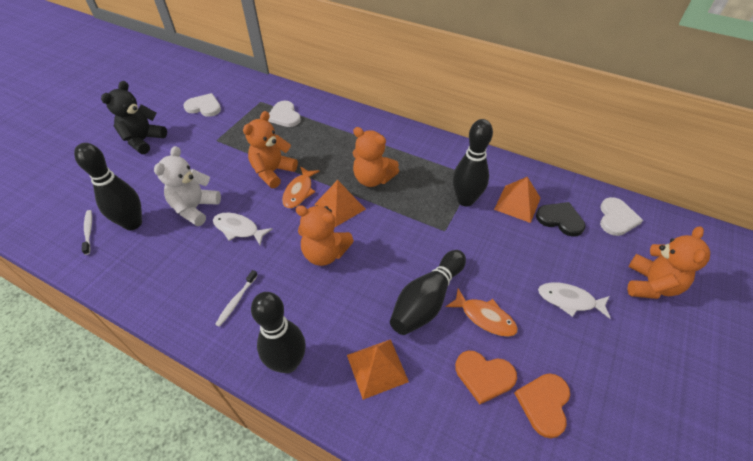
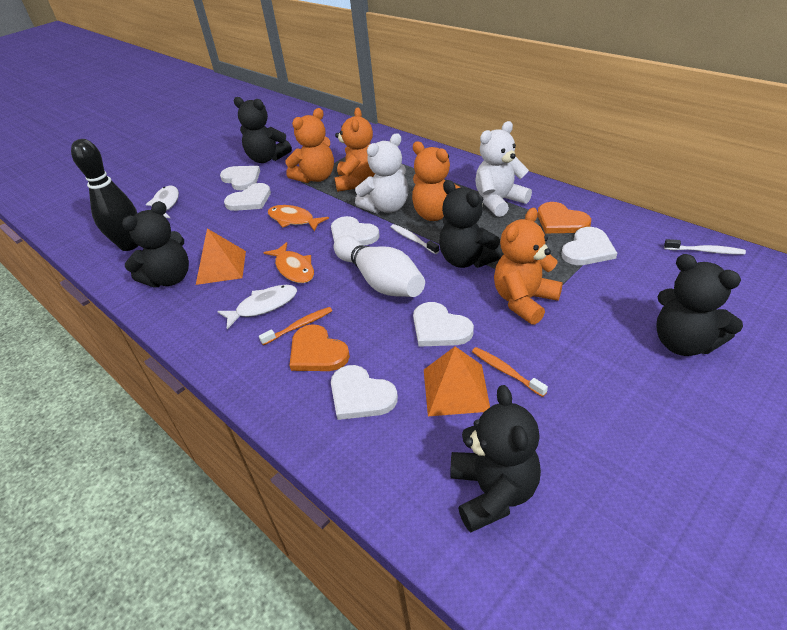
black bowling pin: 4 -> 1
black heart: 1 -> 0
black teddy bear: 1 -> 5
orange pyramid: 3 -> 2
orange toothbrush: 0 -> 2
white bowling pin: 0 -> 1
white heart: 3 -> 6
white teddy bear: 1 -> 2

